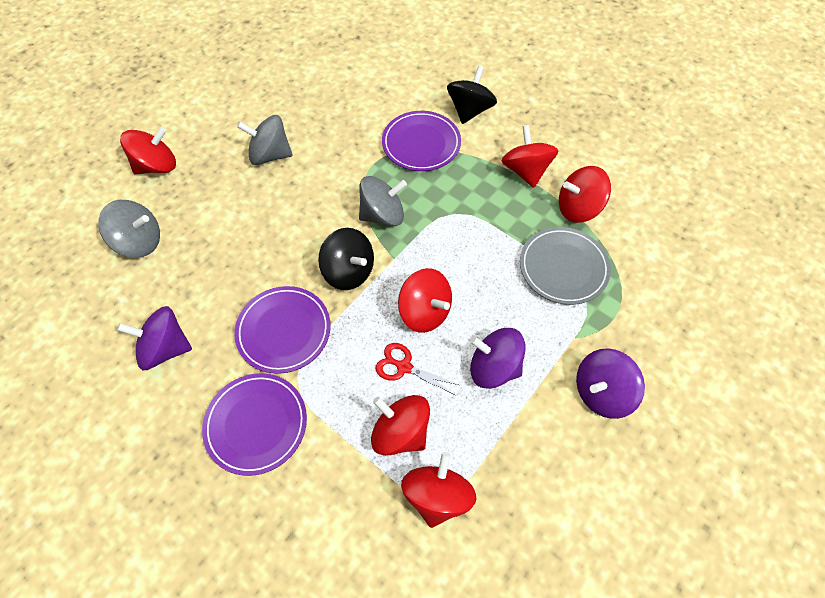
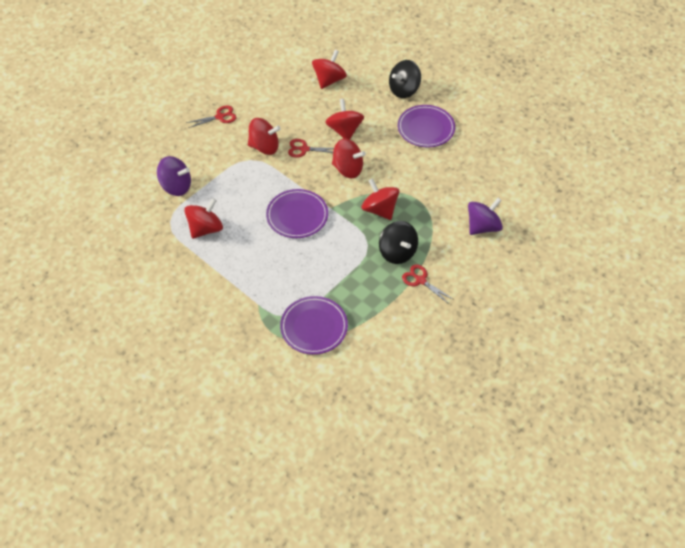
grey plate: 1 -> 0
grey spinning top: 3 -> 0
purple spinning top: 3 -> 2
red scissors: 1 -> 3

